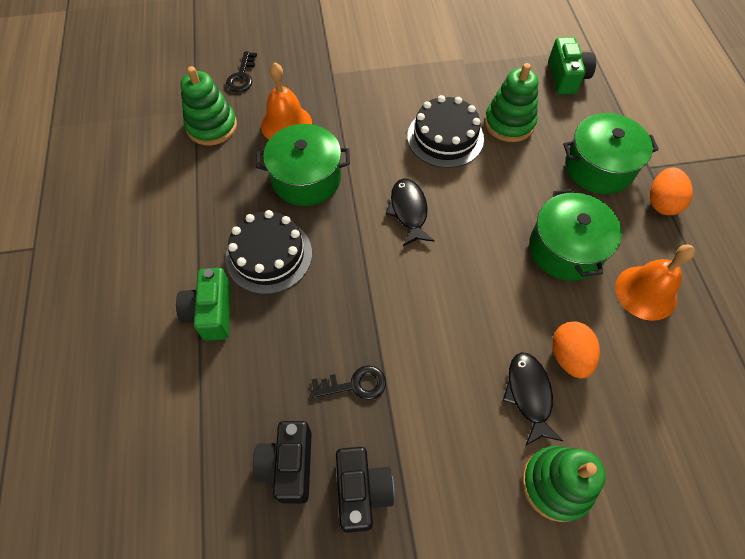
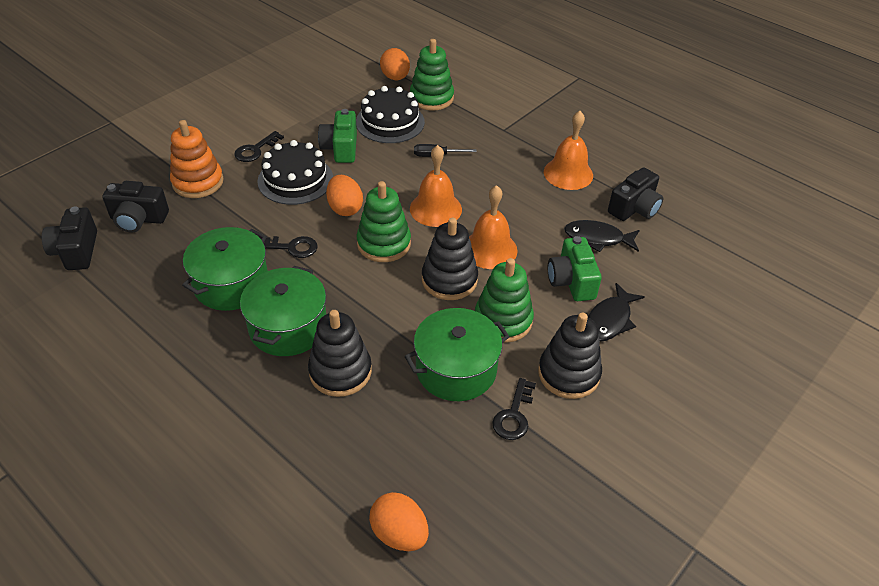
black camera: 2 -> 3
black key: 2 -> 3
black screwdriver: 0 -> 1
black stacking toy: 0 -> 3
orange bell: 2 -> 3
orange egg: 2 -> 3
orange stacking toy: 0 -> 1

